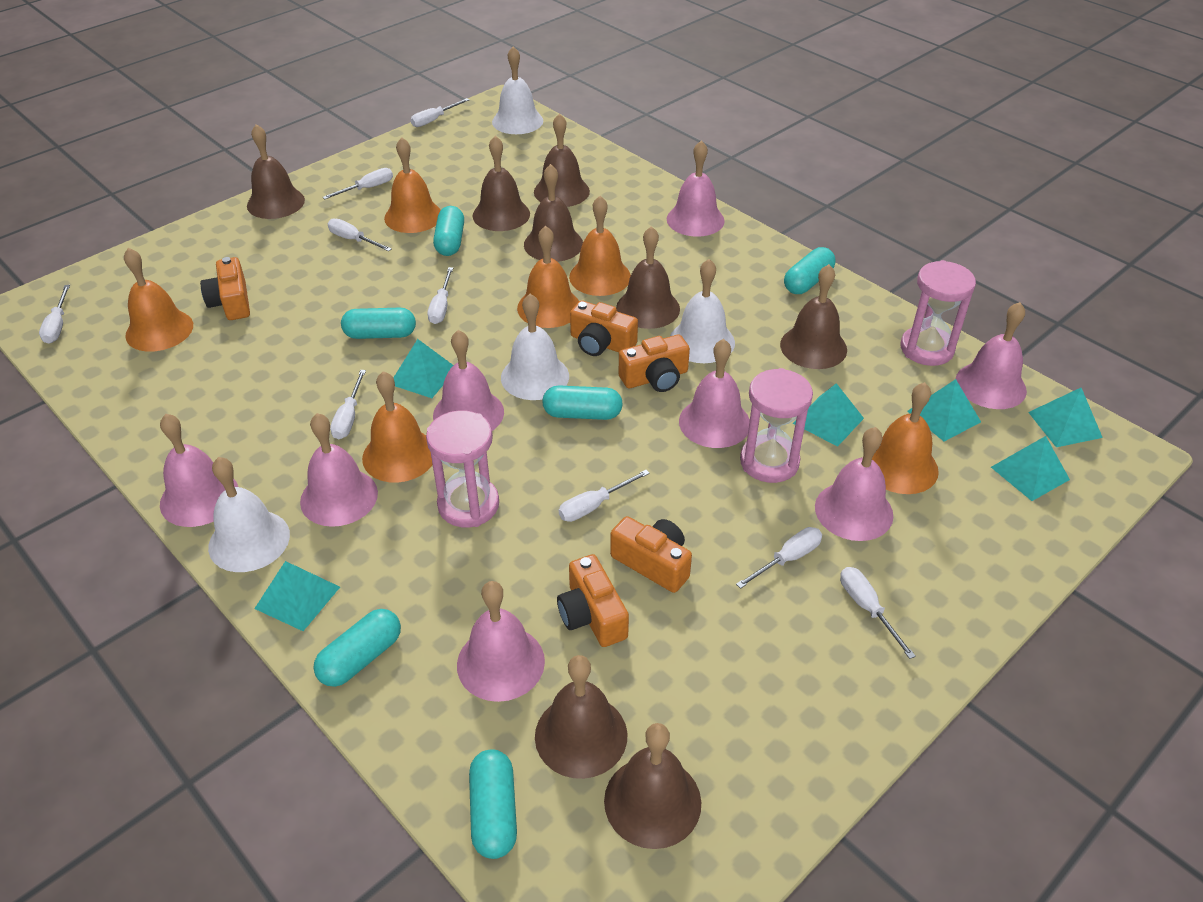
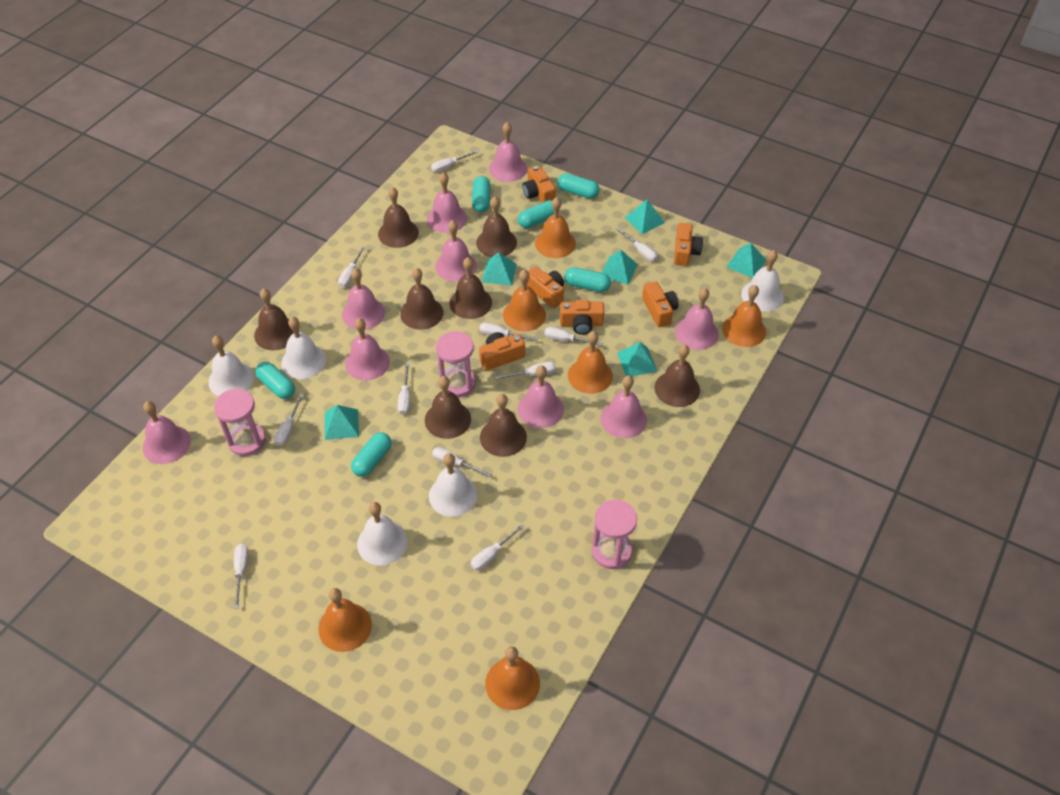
orange camera: 5 -> 6
pink bell: 8 -> 9
white bell: 4 -> 5
white screwdriver: 9 -> 11

